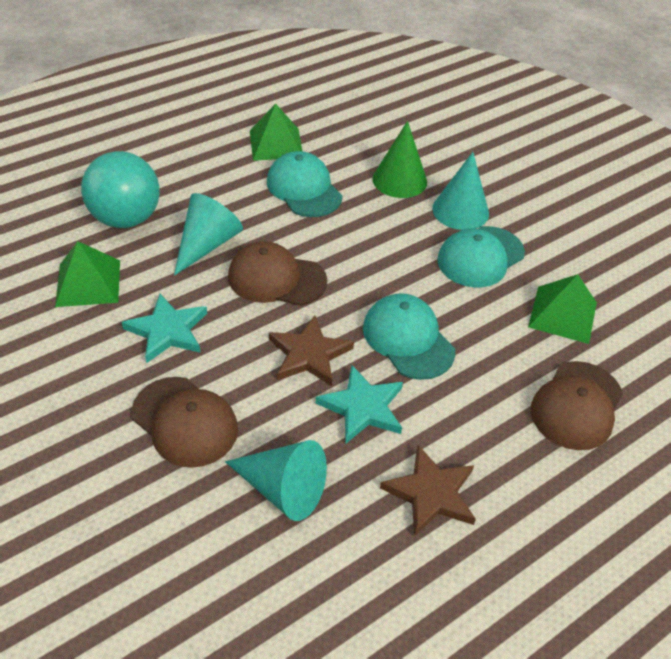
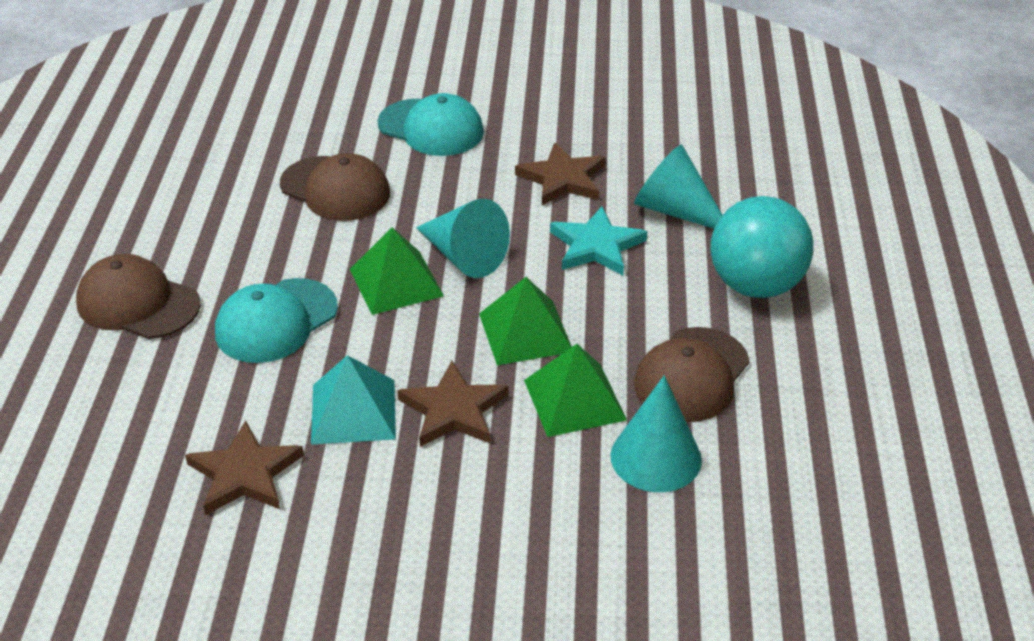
brown star: 2 -> 3
green cone: 1 -> 0
turquoise cap: 3 -> 2
turquoise pyramid: 0 -> 1
turquoise star: 2 -> 1

